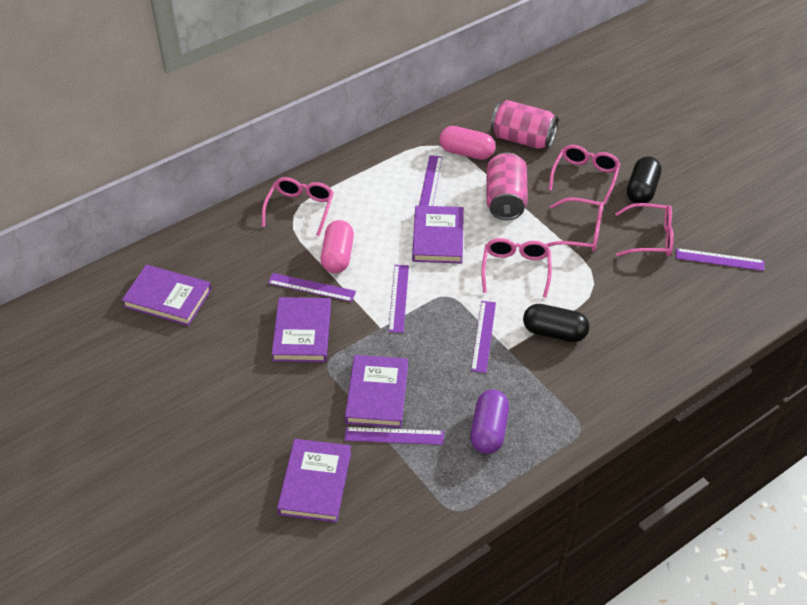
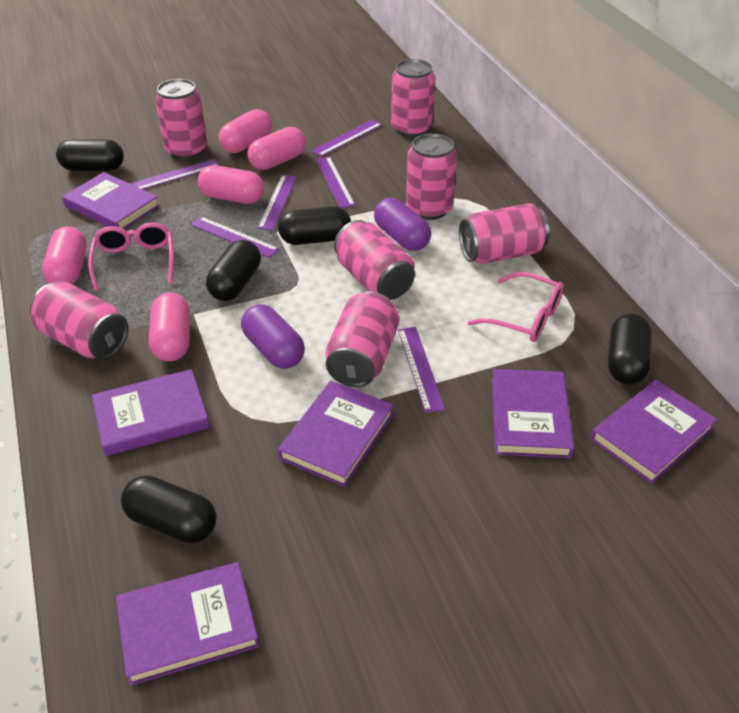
black capsule: 2 -> 5
pink can: 2 -> 7
pink capsule: 2 -> 5
pink glasses: 5 -> 2
purple book: 5 -> 6
purple capsule: 1 -> 2

